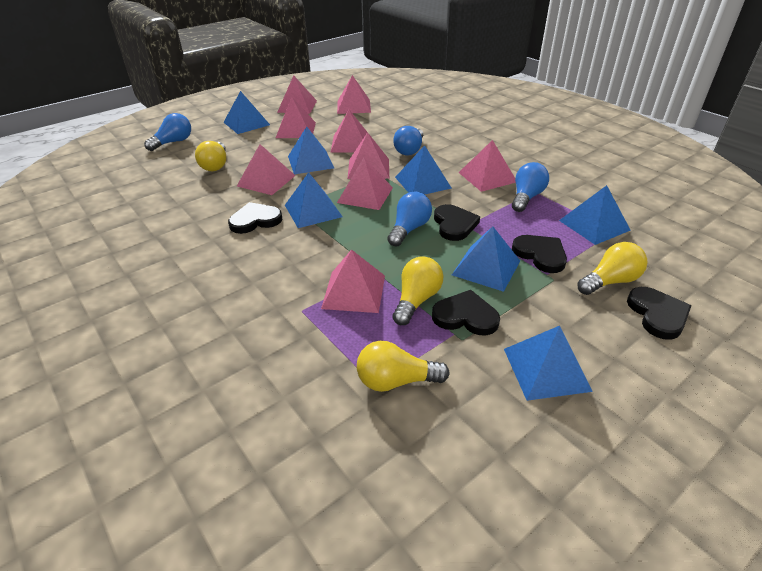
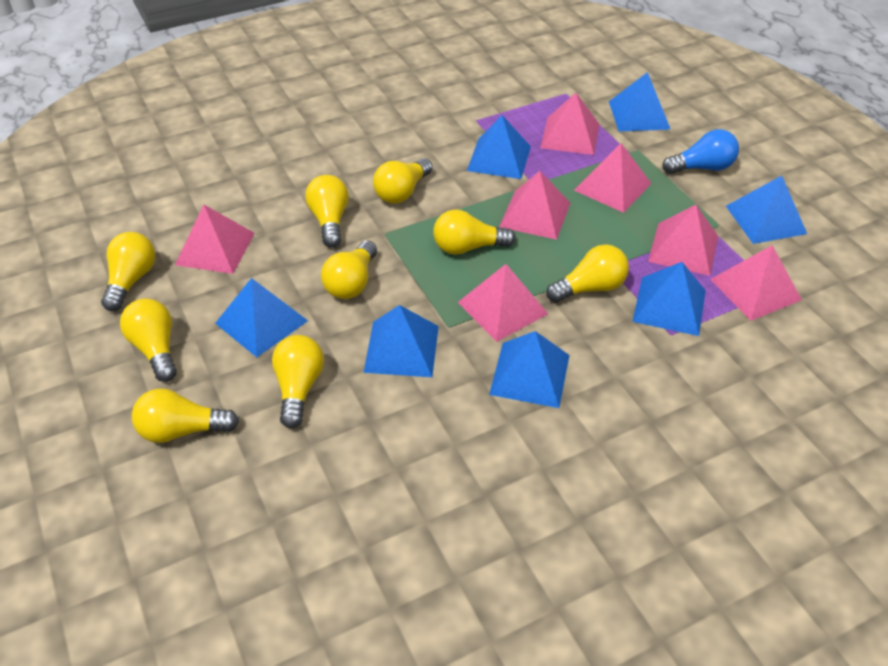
black heart: 5 -> 0
blue light bulb: 4 -> 1
pink pyramid: 9 -> 7
yellow light bulb: 4 -> 9

